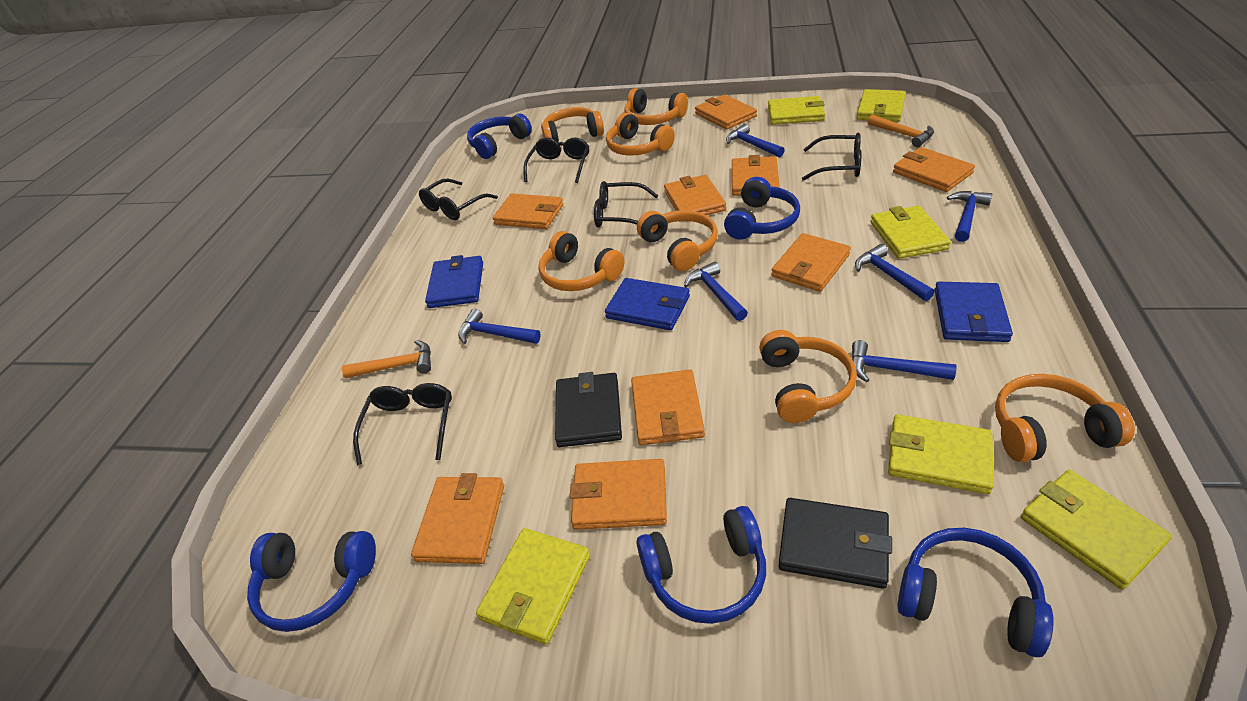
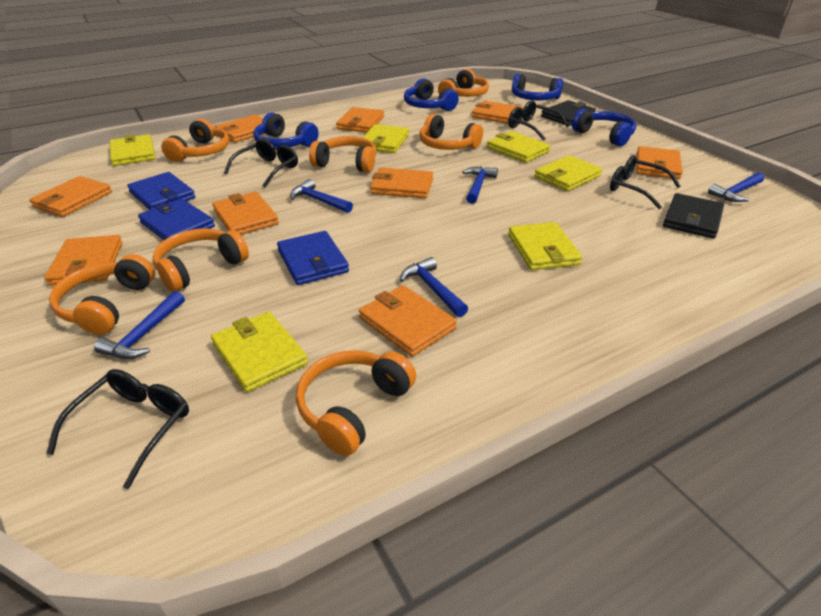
black glasses: 5 -> 4
blue hammer: 6 -> 5
blue headphones: 5 -> 4
orange hammer: 2 -> 0

